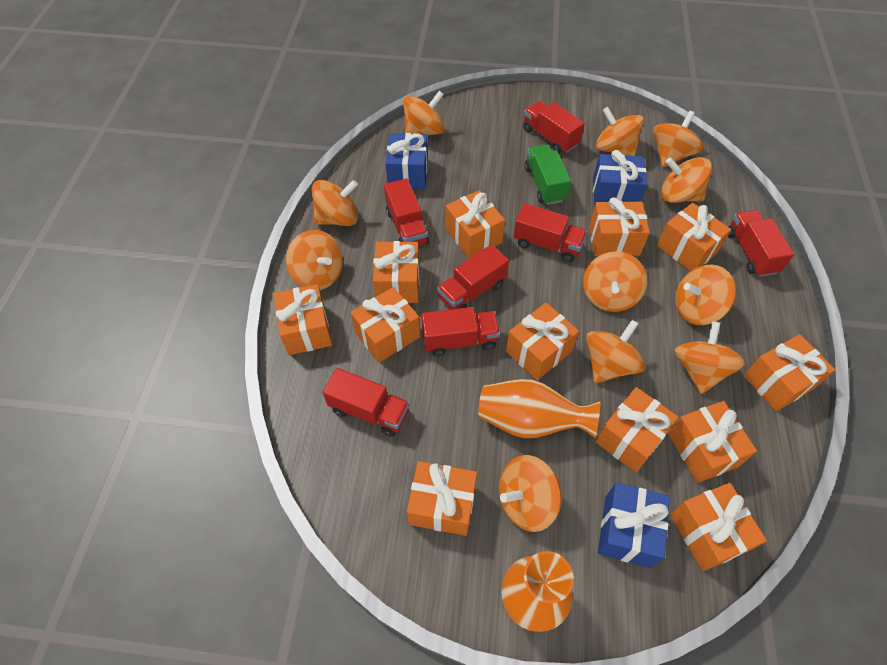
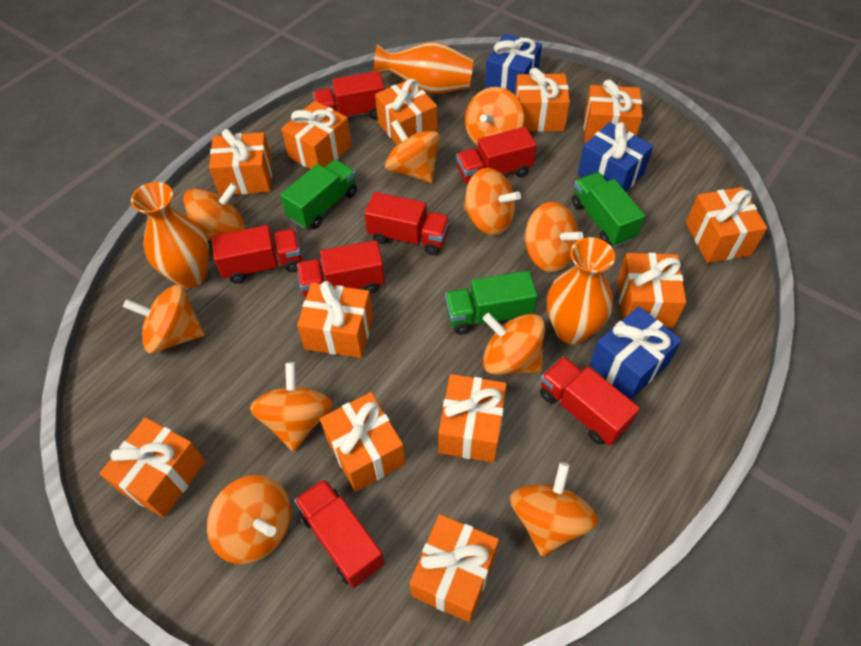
green truck: 1 -> 3
orange spinning top: 11 -> 10
orange vase: 2 -> 3

